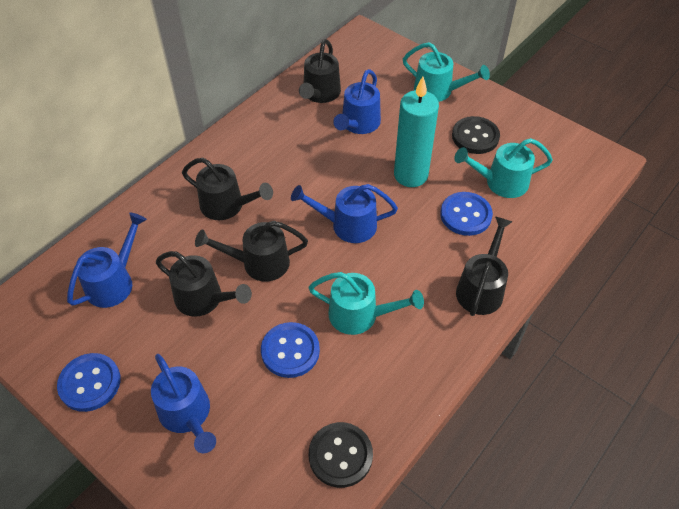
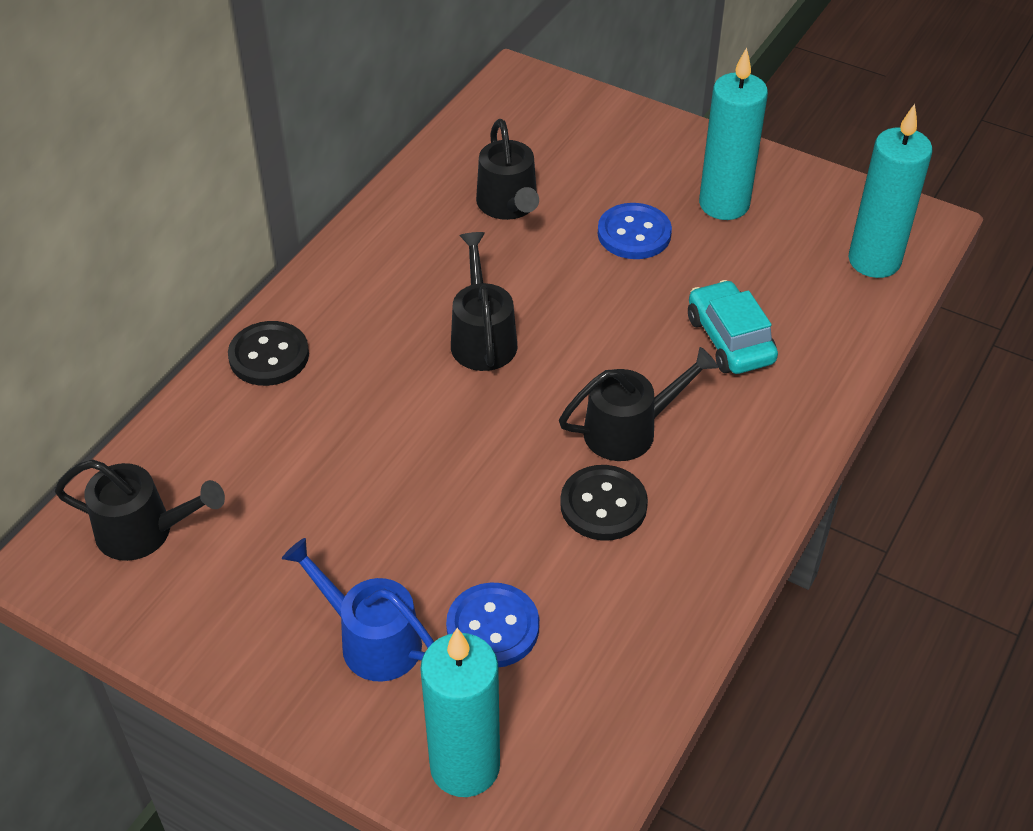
black watering can: 5 -> 4
blue button: 3 -> 2
blue watering can: 4 -> 1
turquoise candle: 1 -> 3
turquoise car: 0 -> 1
turquoise watering can: 3 -> 0

